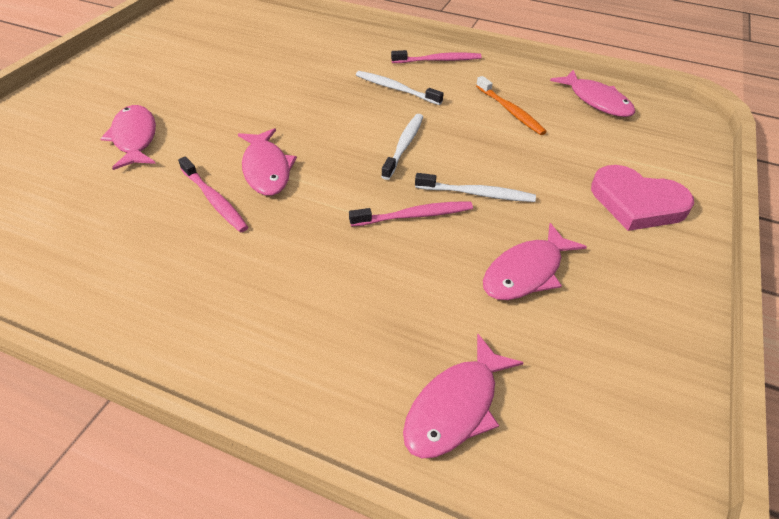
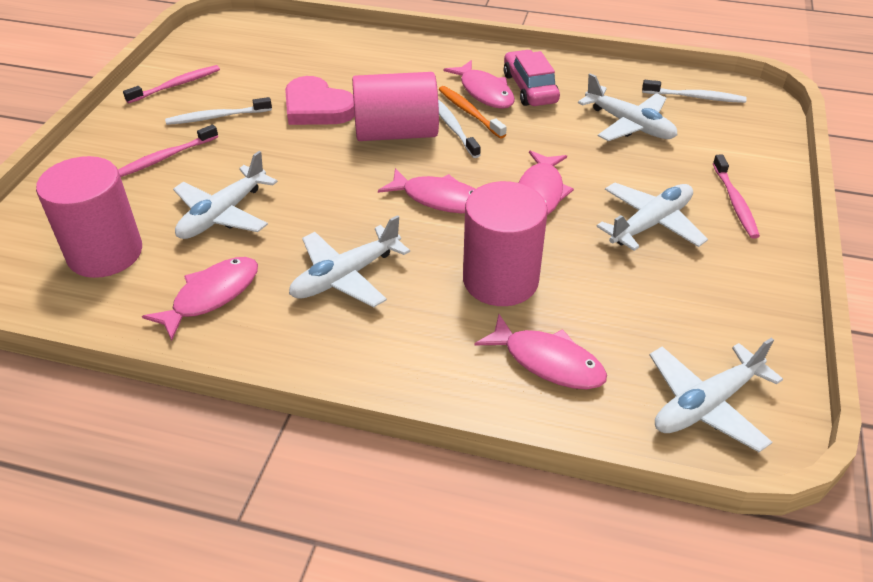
pink car: 0 -> 1
pink cylinder: 0 -> 3
white plane: 0 -> 5

